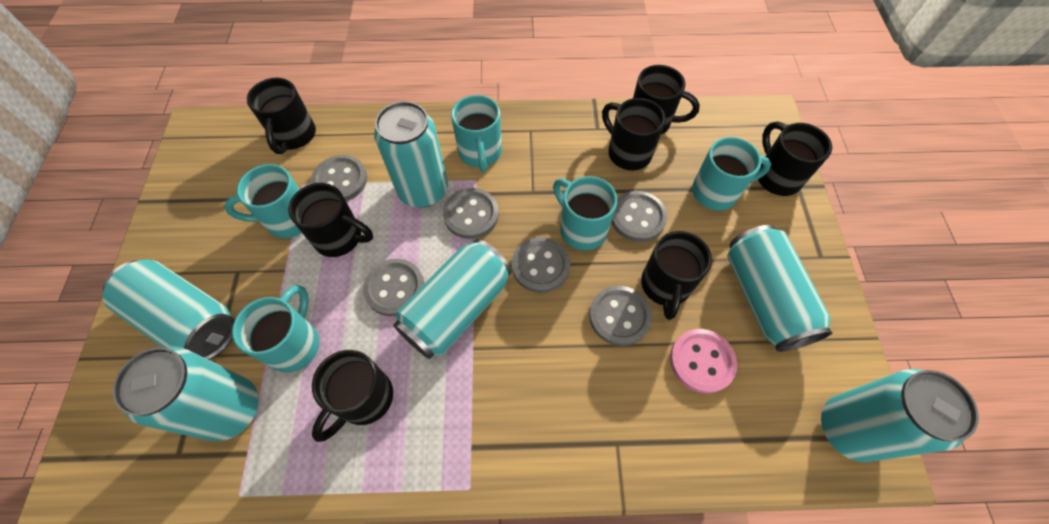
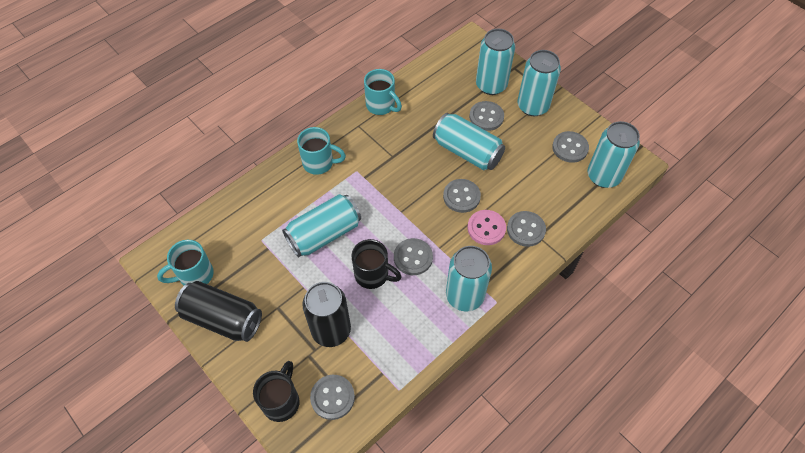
black can: 0 -> 2
black mug: 7 -> 2
turquoise mug: 5 -> 3

